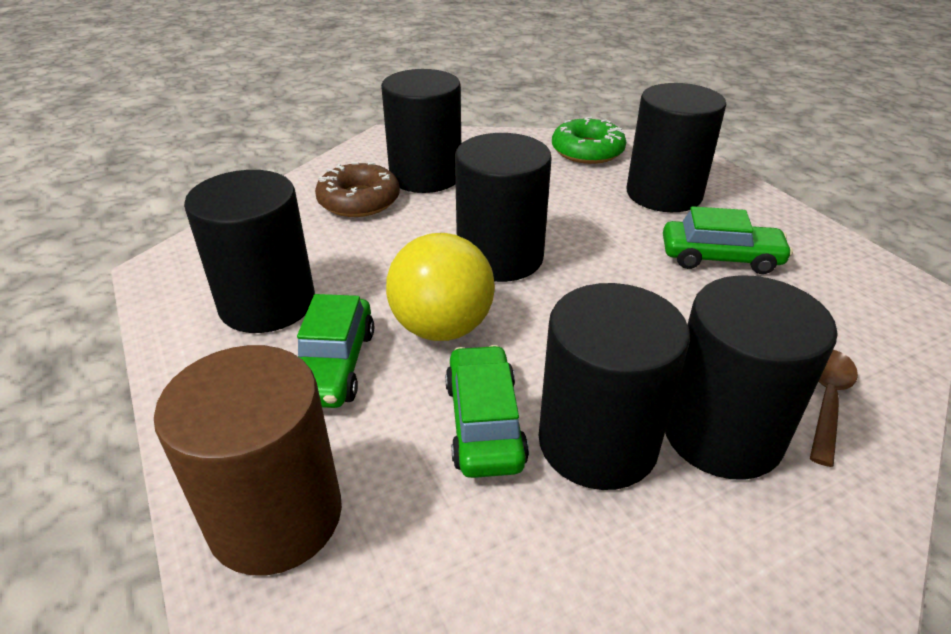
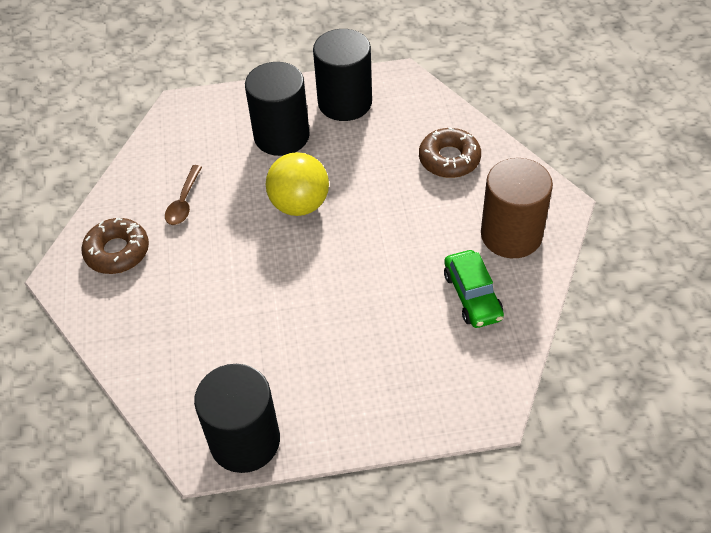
black cylinder: 6 -> 3
brown donut: 1 -> 2
green car: 3 -> 1
green donut: 1 -> 0

